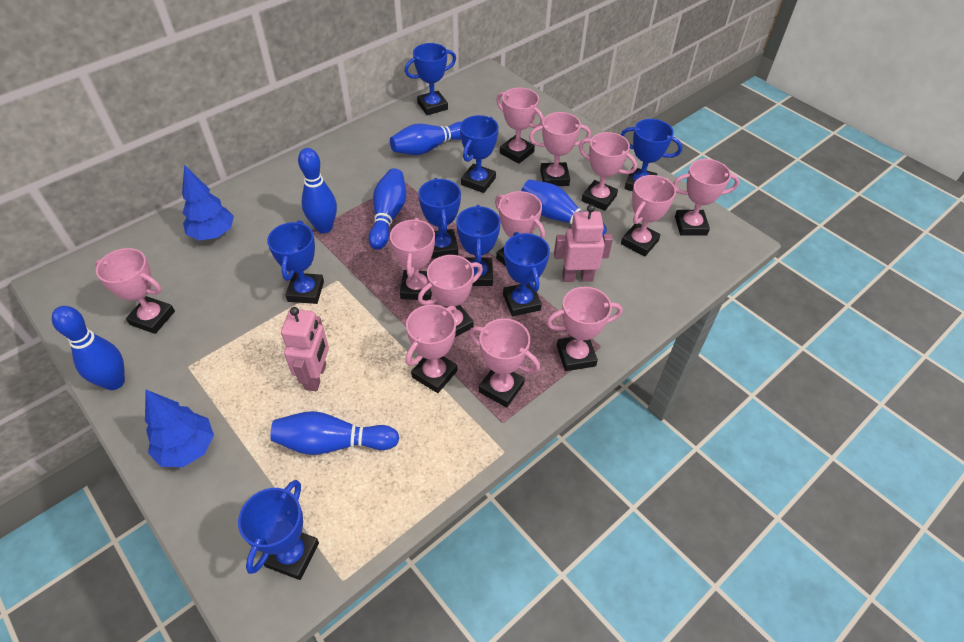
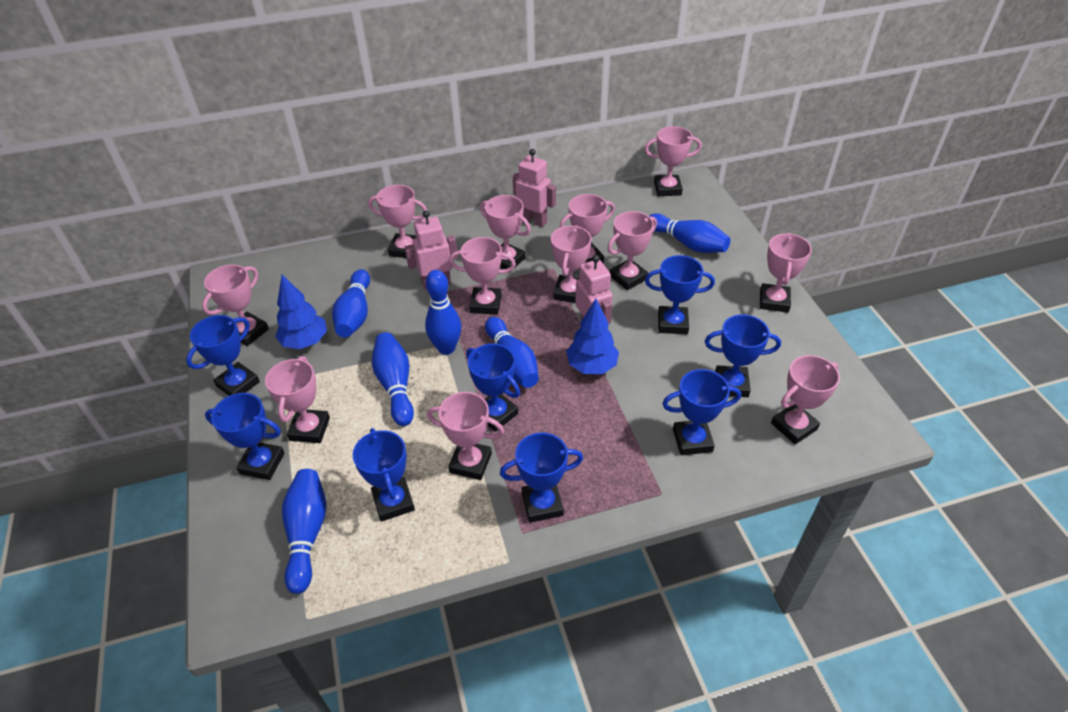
pink robot: 2 -> 3

